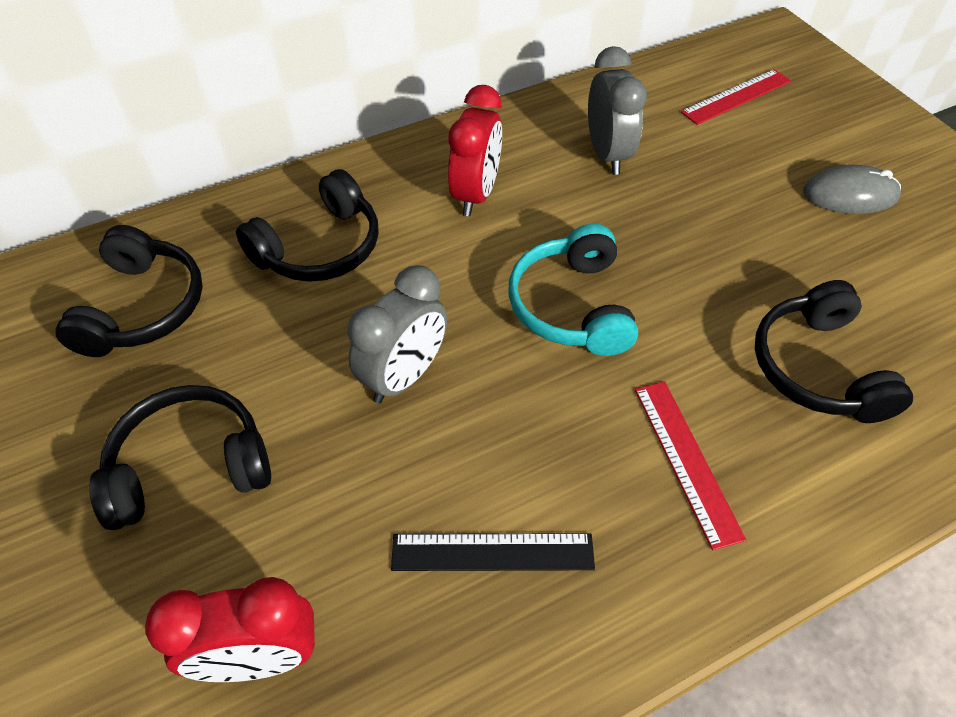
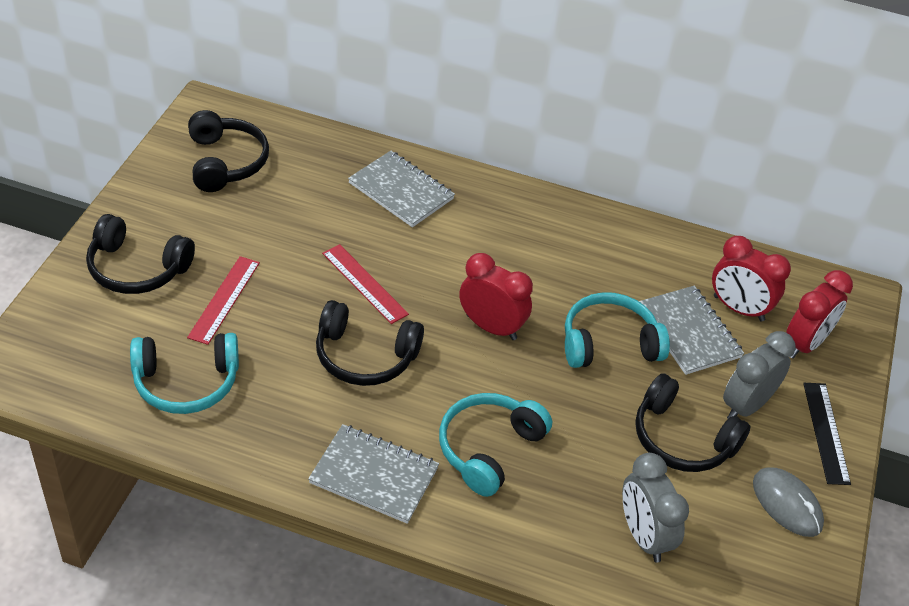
grey notebook: 0 -> 3
red clock: 2 -> 3
turquoise headphones: 1 -> 3

